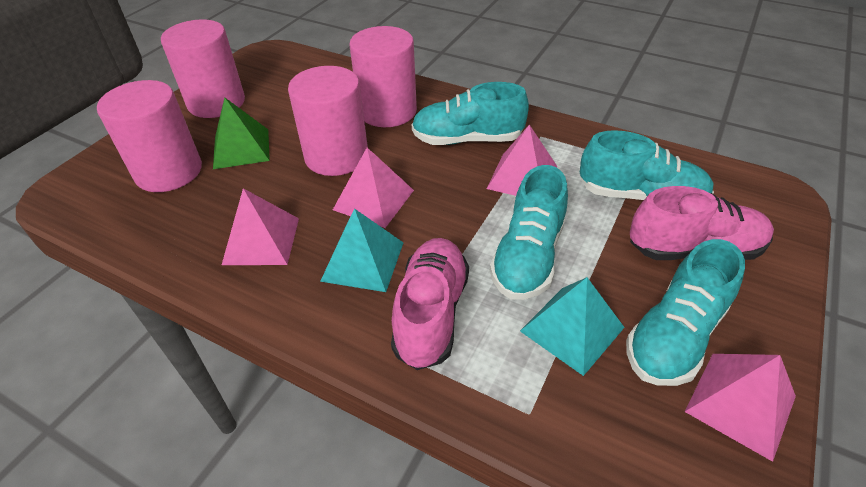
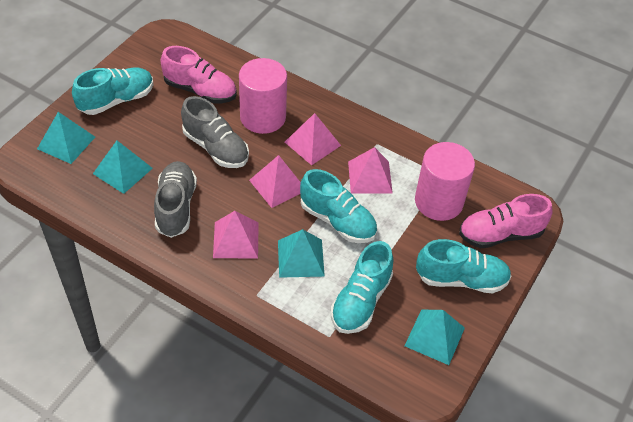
green pyramid: 1 -> 0
grey shoe: 0 -> 2
pink cylinder: 4 -> 2
turquoise pyramid: 2 -> 4

